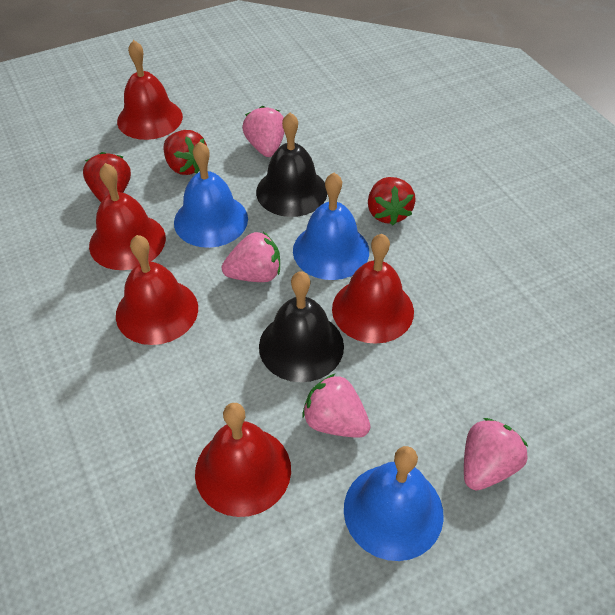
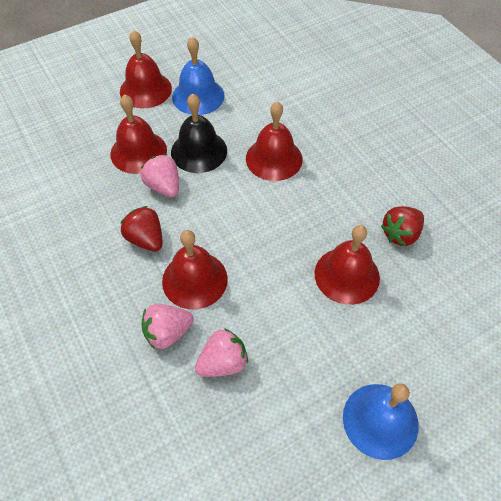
black bell: 2 -> 1
blue bell: 3 -> 2
pink strawberry: 4 -> 3
red strawberry: 3 -> 2

